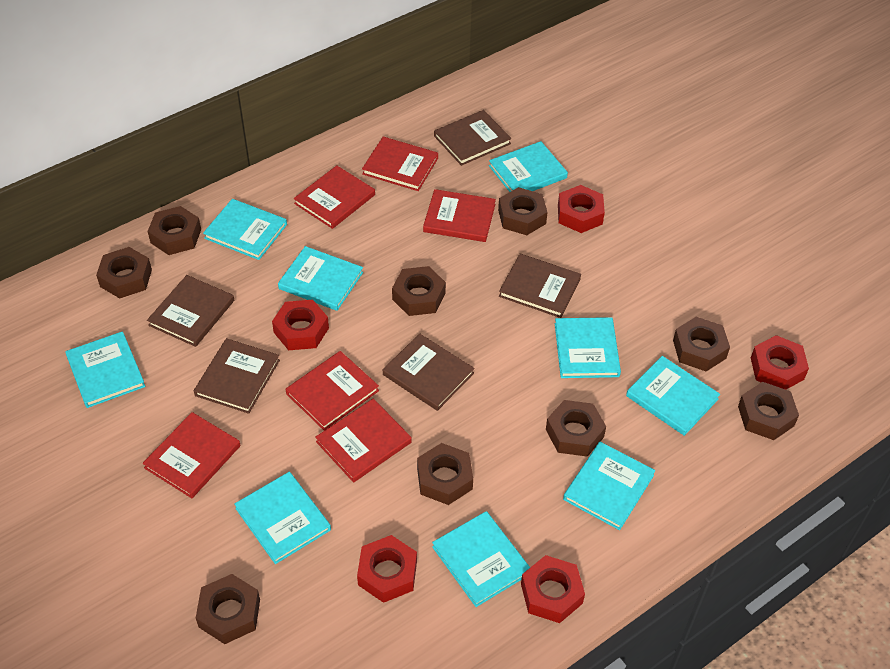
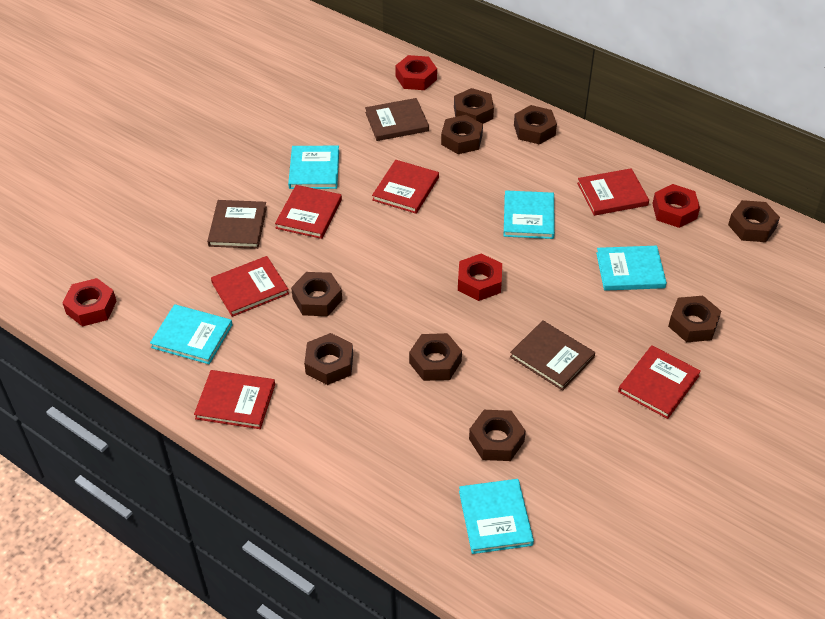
brown book: 5 -> 3
red nut: 5 -> 4
turquoise book: 9 -> 5

